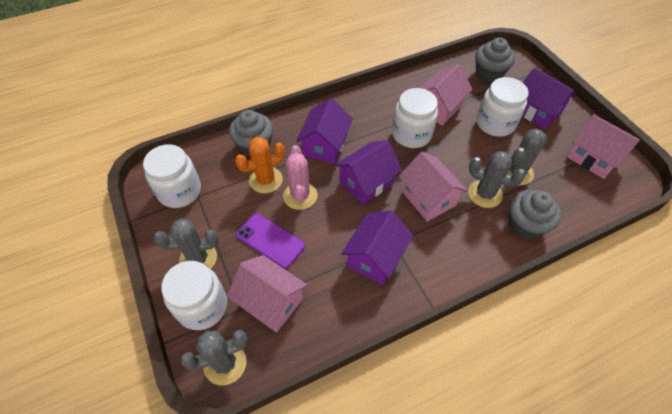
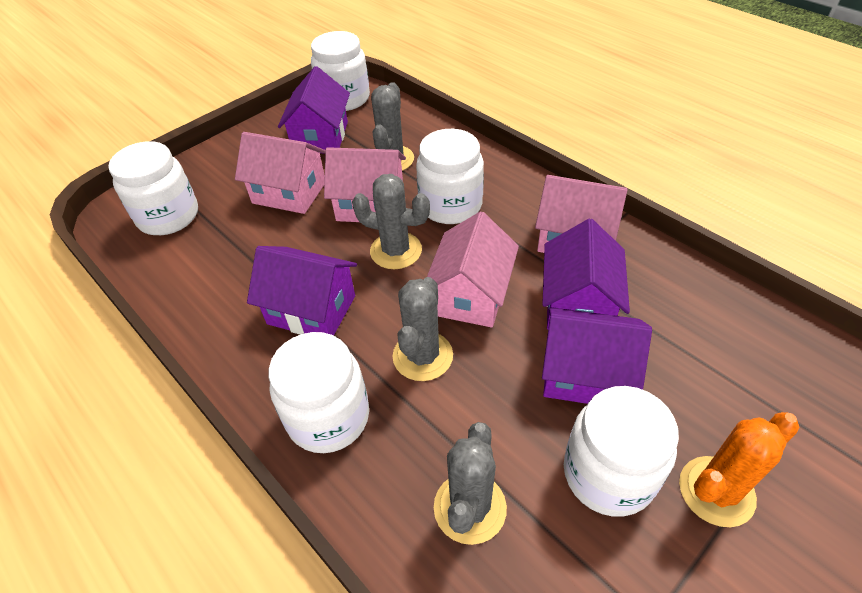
grey cupcake: 3 -> 0
pink cactus: 1 -> 0
purple phone: 1 -> 0
white jar: 4 -> 5

